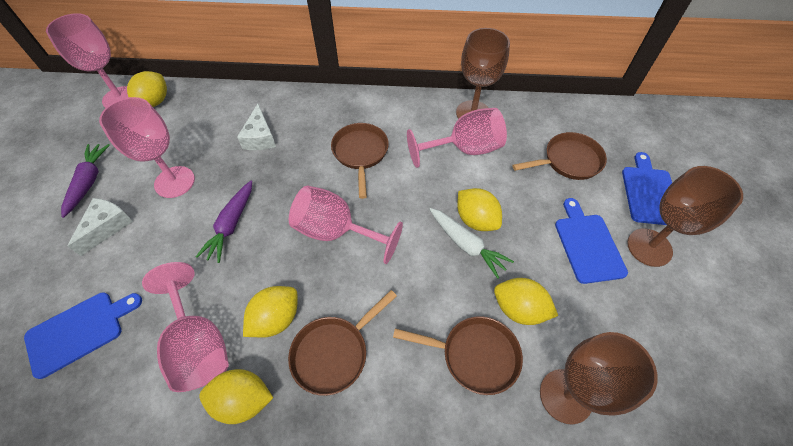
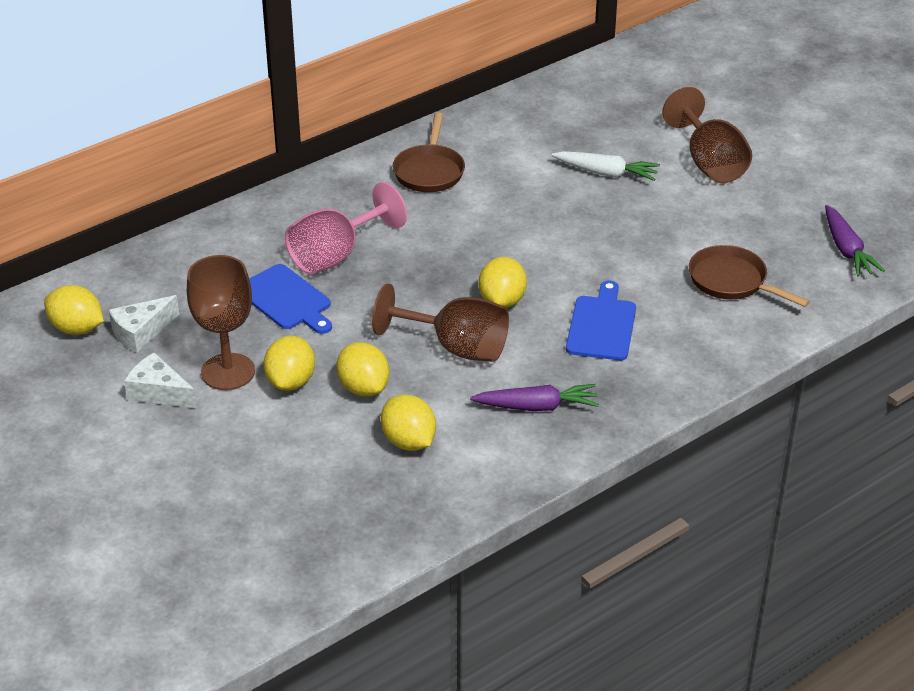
blue cutting board: 3 -> 2
brown pan: 4 -> 2
pink goblet: 5 -> 1

